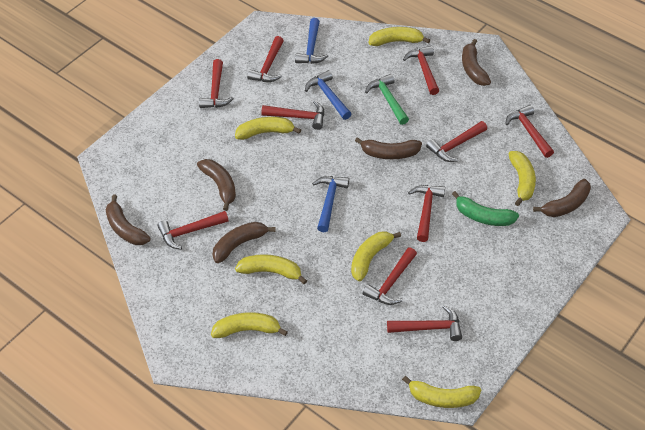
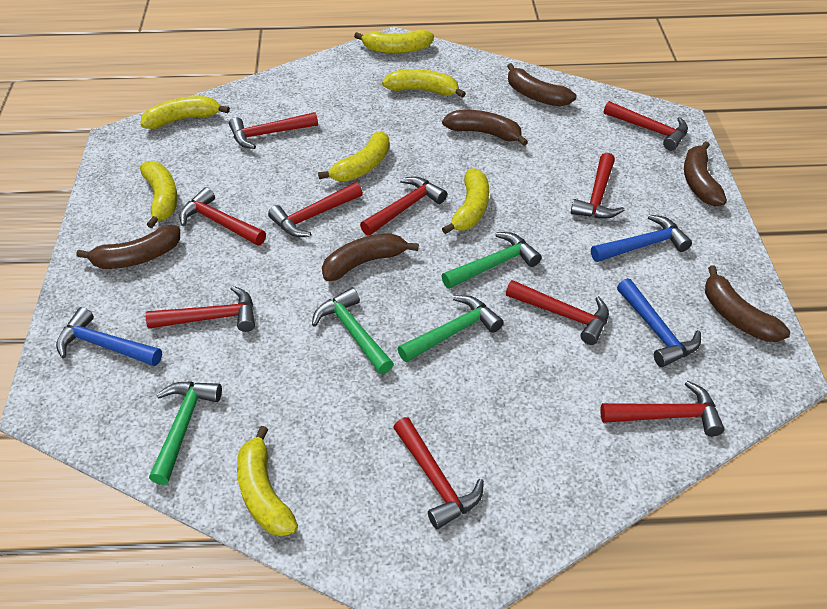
green banana: 1 -> 0
green hammer: 1 -> 4

